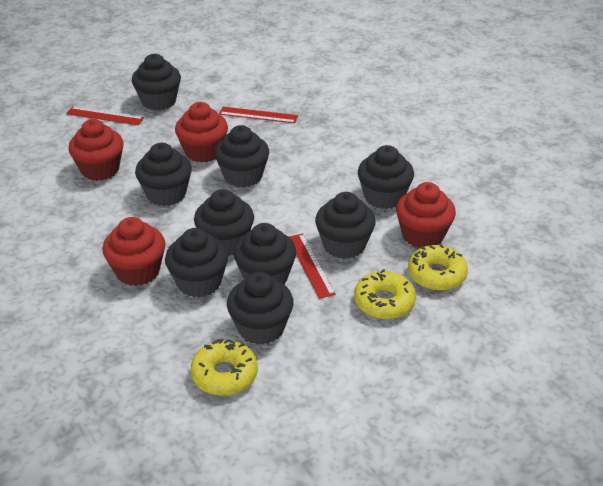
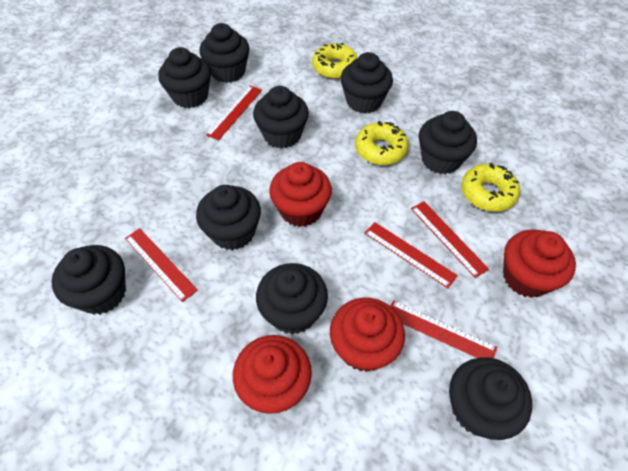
red ruler: 3 -> 5

